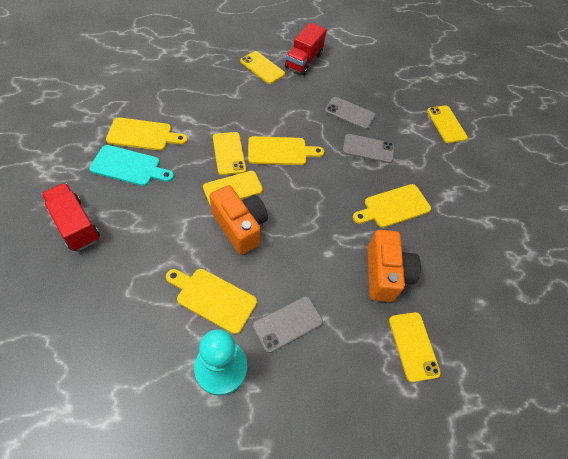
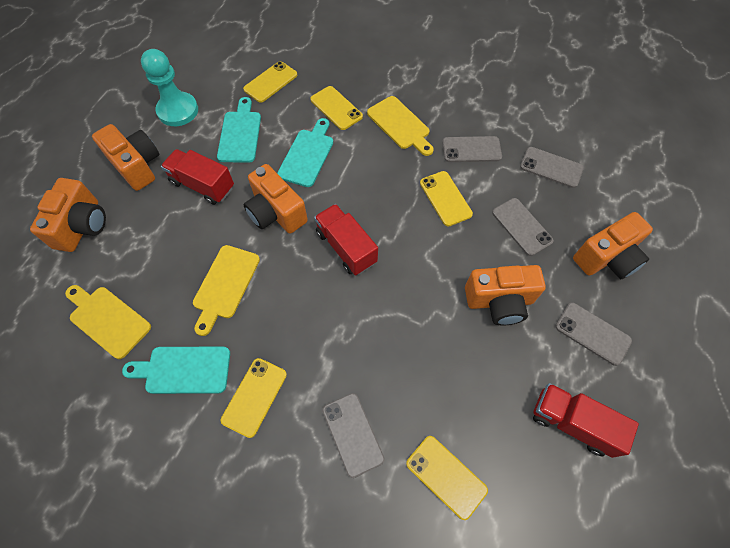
grey phone: 3 -> 5
orange camera: 2 -> 5
red truck: 2 -> 3
turquoise cutting board: 1 -> 3
yellow cutting board: 4 -> 3

